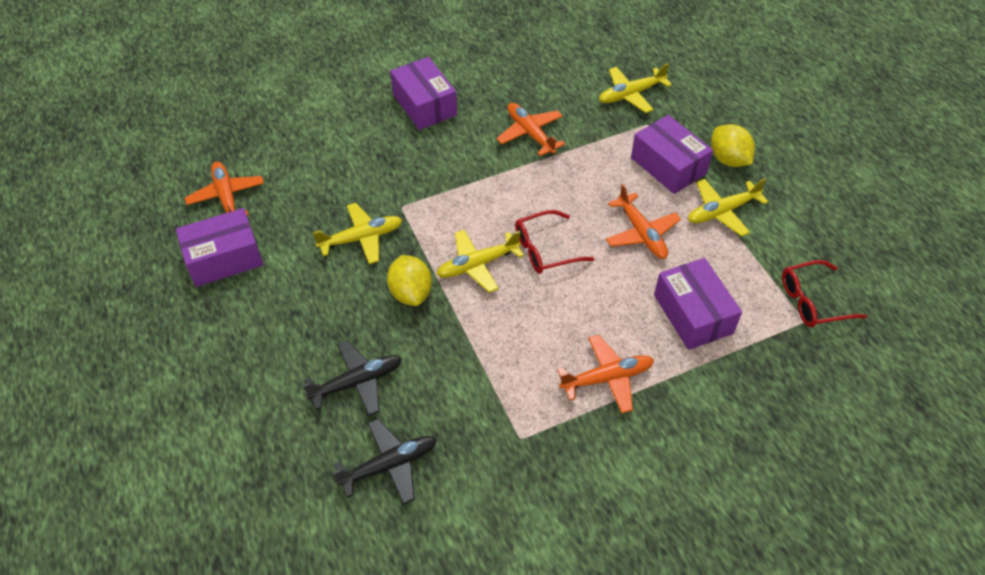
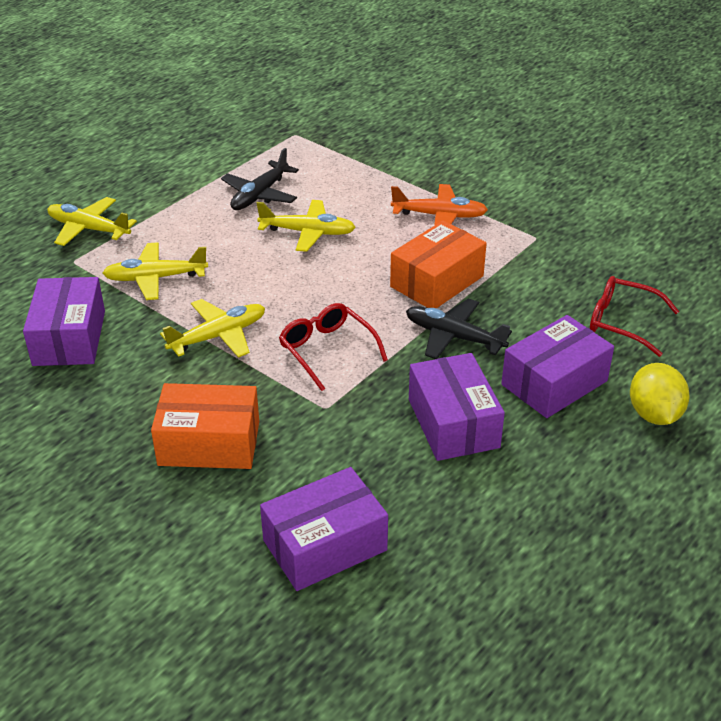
orange box: 0 -> 2
orange plane: 4 -> 1
yellow lemon: 2 -> 1

